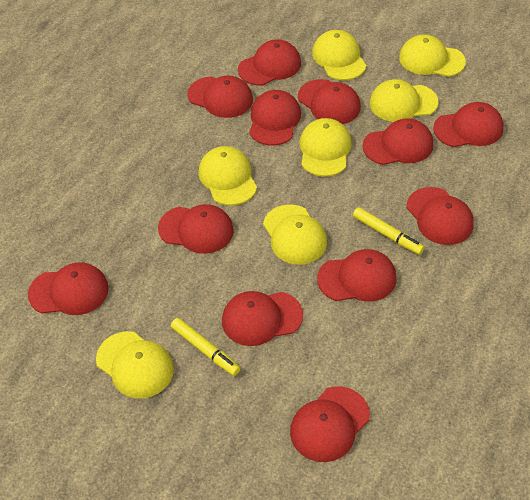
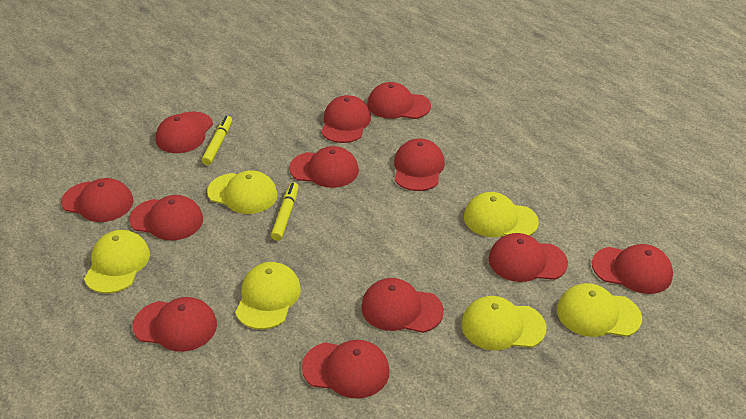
yellow cap: 7 -> 6

